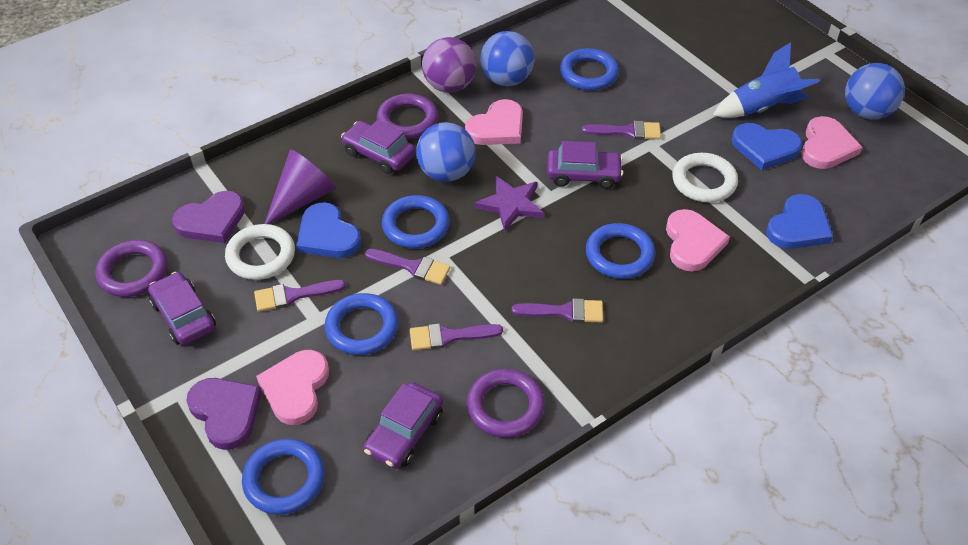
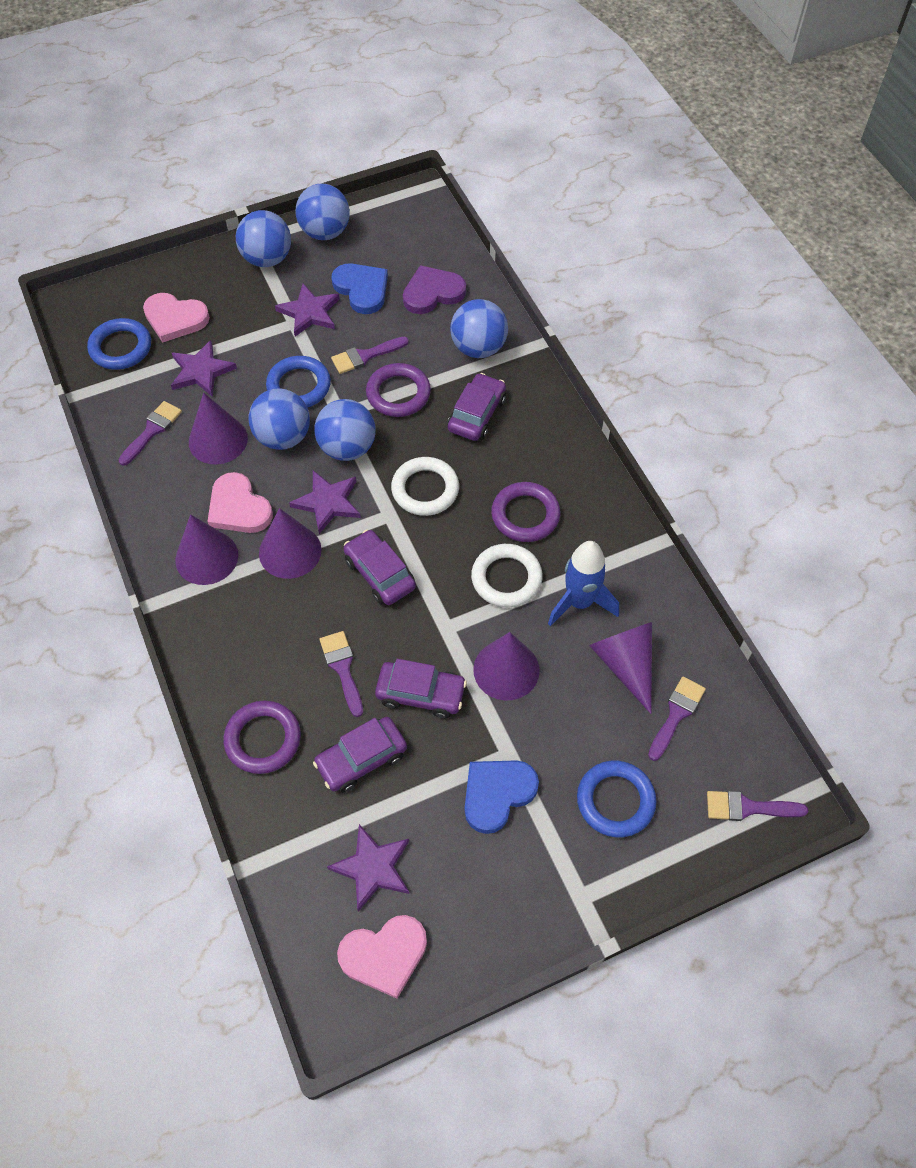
blue ball: 3 -> 5
blue heart: 3 -> 2
blue ring: 5 -> 3
pink heart: 4 -> 3
purple ball: 1 -> 0
purple cone: 1 -> 5
purple heart: 2 -> 1
purple star: 1 -> 4

